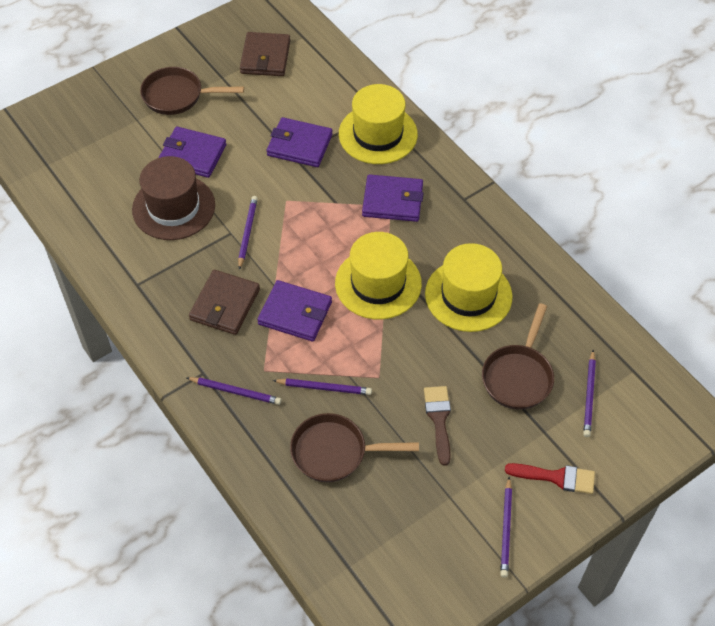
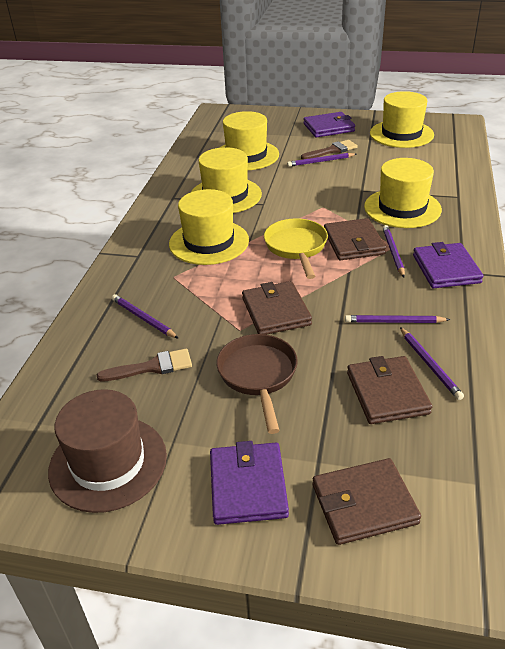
brown brush: 1 -> 2
brown pan: 3 -> 1
brown wallet: 2 -> 4
purple wallet: 4 -> 3
red brush: 1 -> 0
yellow hat: 3 -> 5
yellow pan: 0 -> 1

